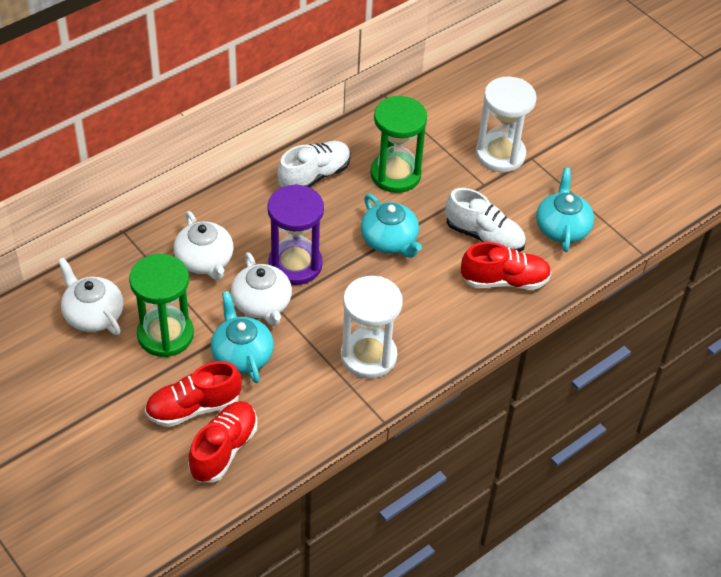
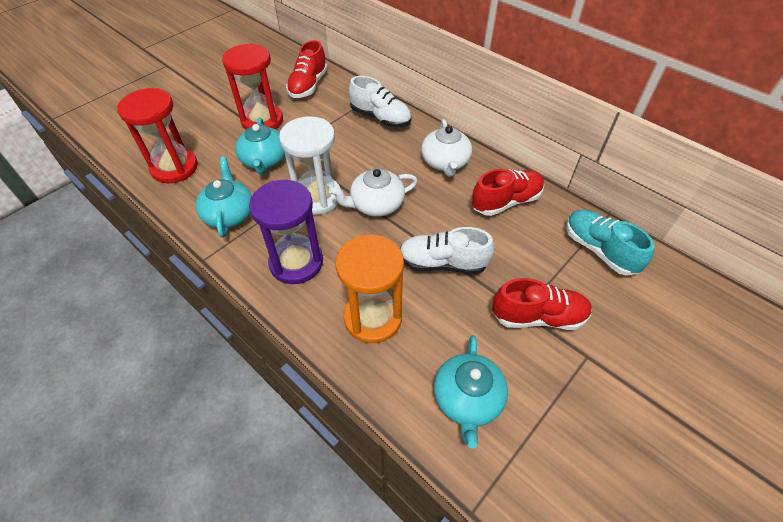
green hourglass: 2 -> 0
orange hourglass: 0 -> 1
red hourglass: 0 -> 2
turquoise shoe: 0 -> 1
white hourglass: 2 -> 1
white teapot: 3 -> 2

